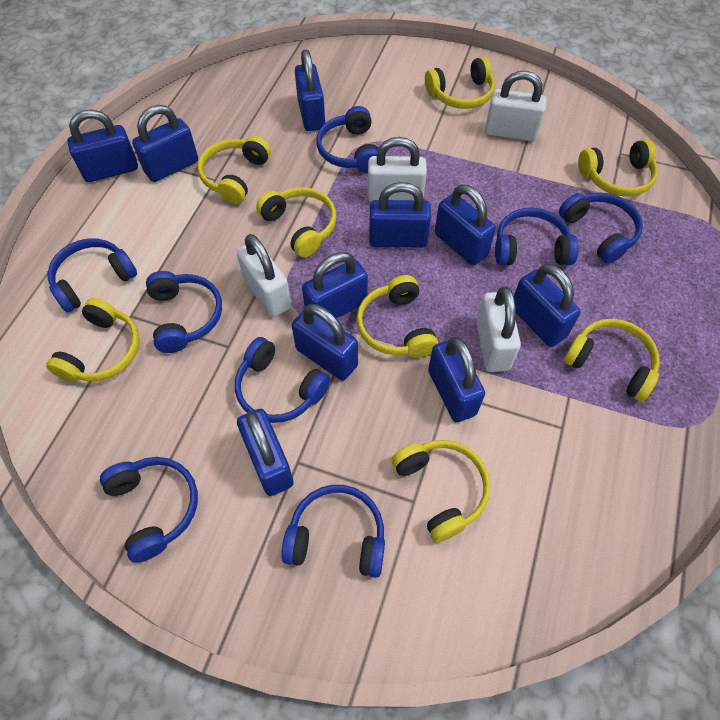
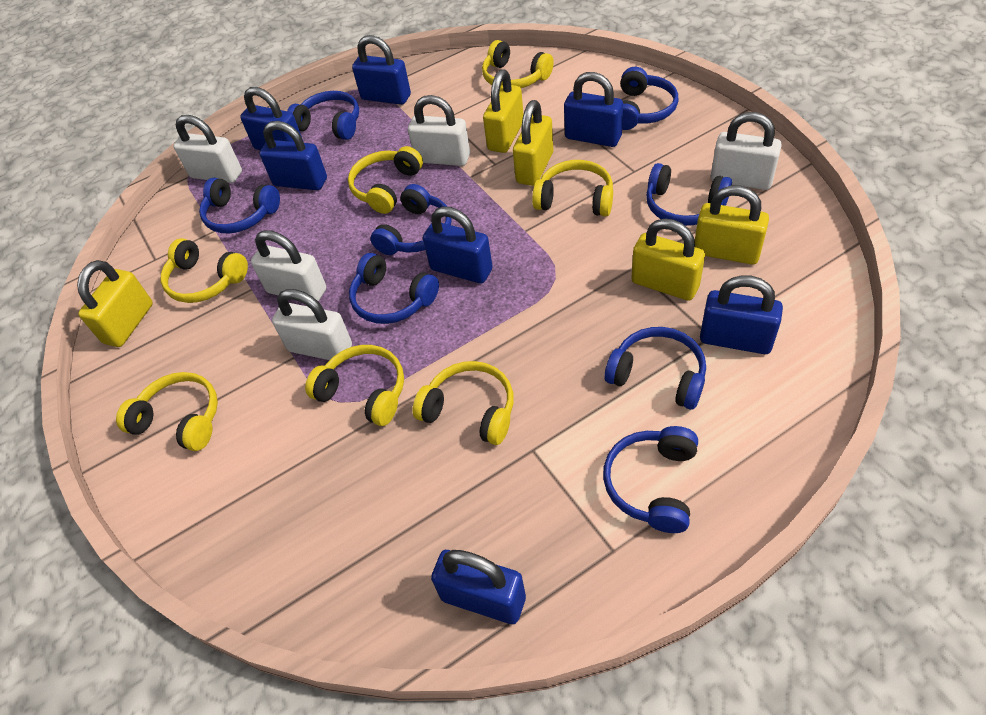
blue padlock: 10 -> 7
white padlock: 4 -> 5
yellow headphones: 8 -> 7
yellow padlock: 0 -> 5

